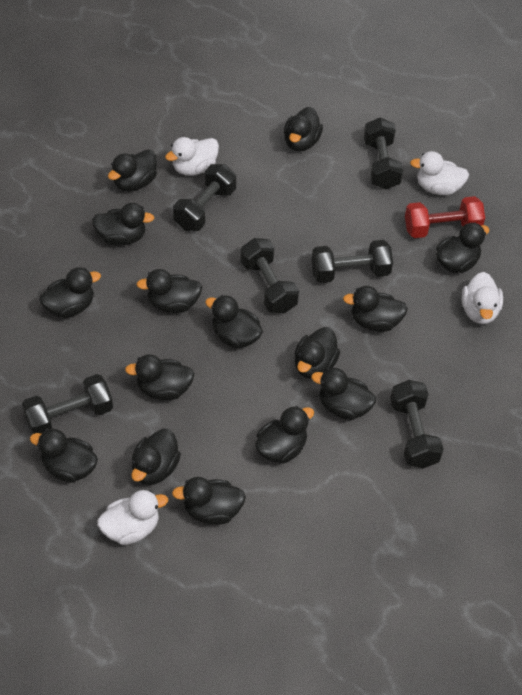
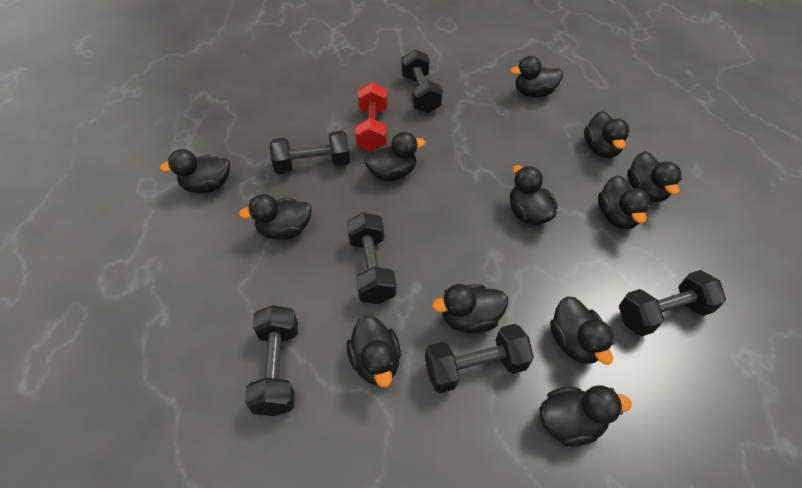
black duck: 15 -> 12
white duck: 4 -> 0

